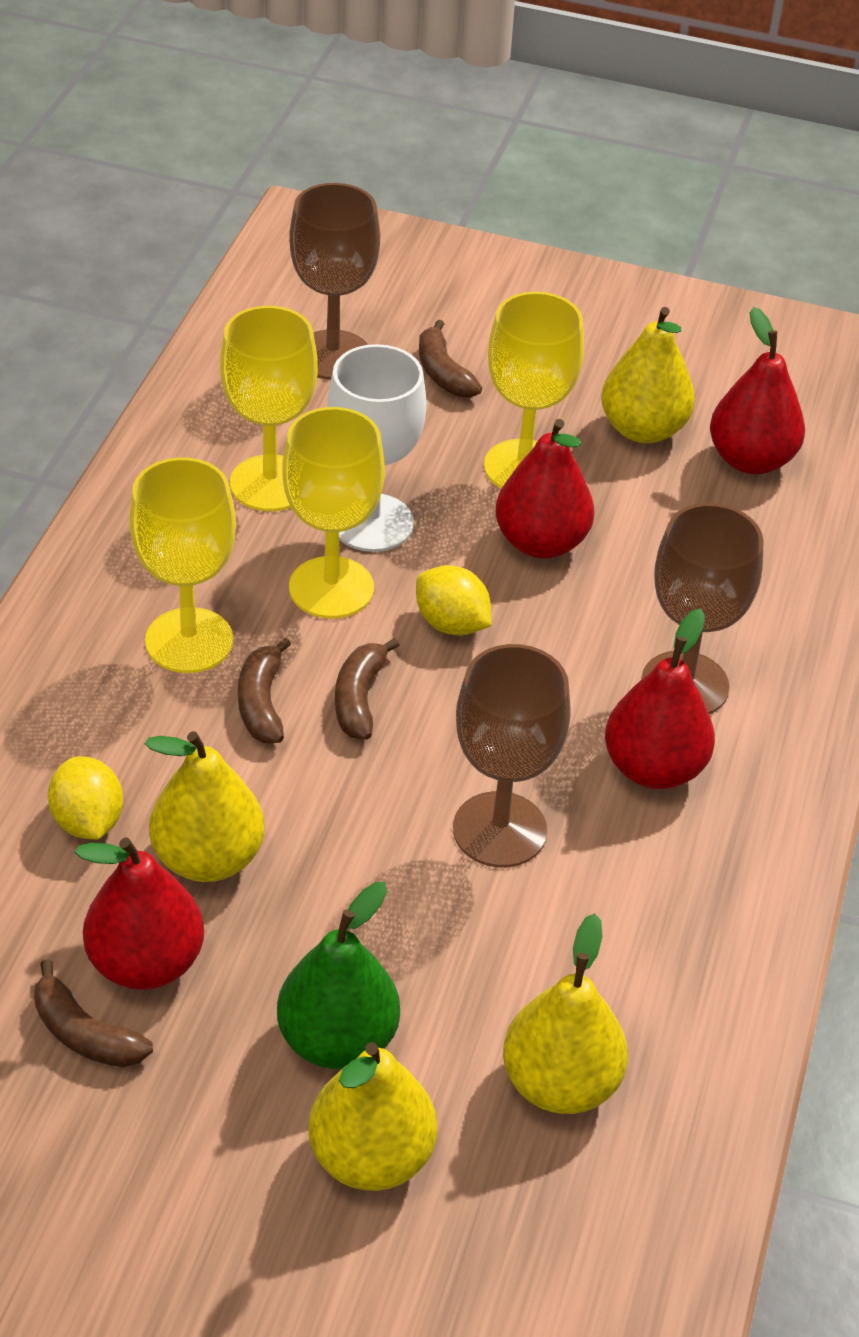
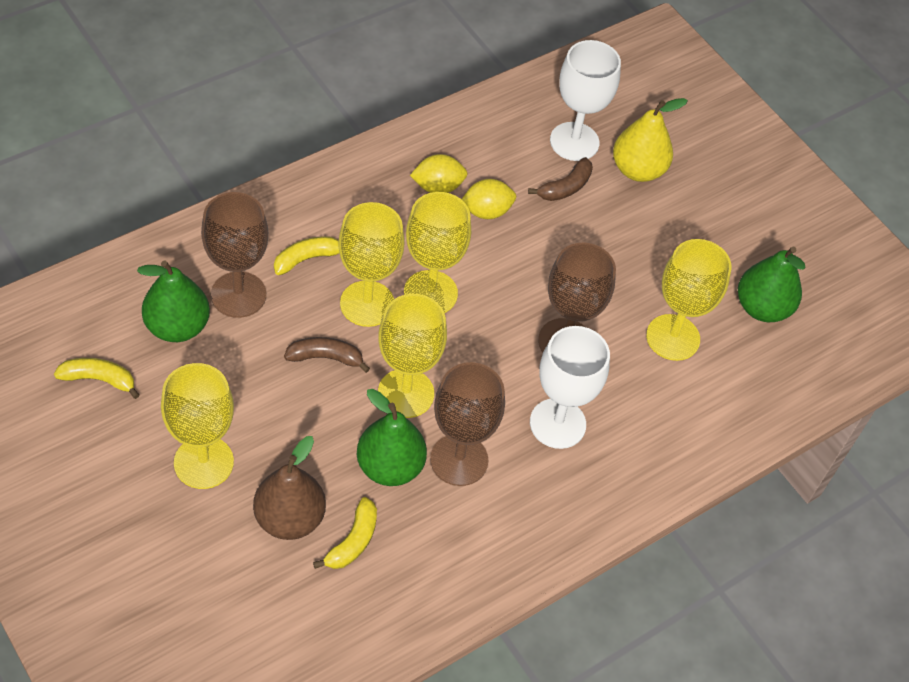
brown banana: 4 -> 2
brown pear: 0 -> 1
green pear: 1 -> 3
red pear: 4 -> 0
white goblet: 1 -> 2
yellow banana: 0 -> 3
yellow goblet: 4 -> 5
yellow pear: 4 -> 1

